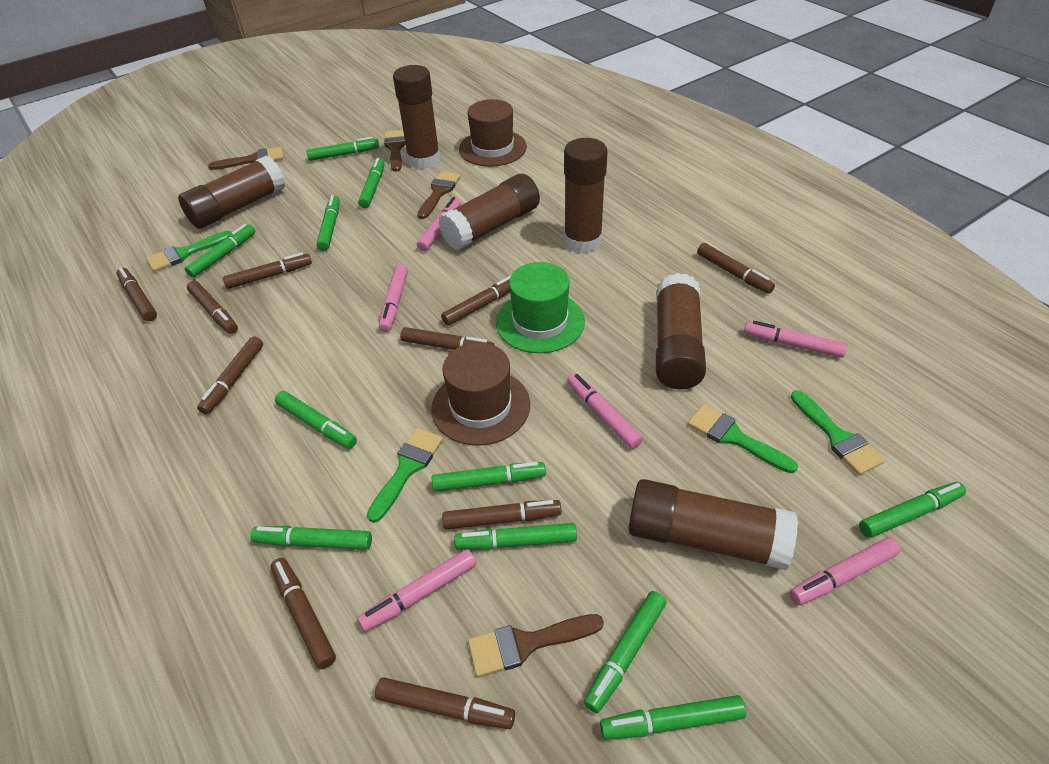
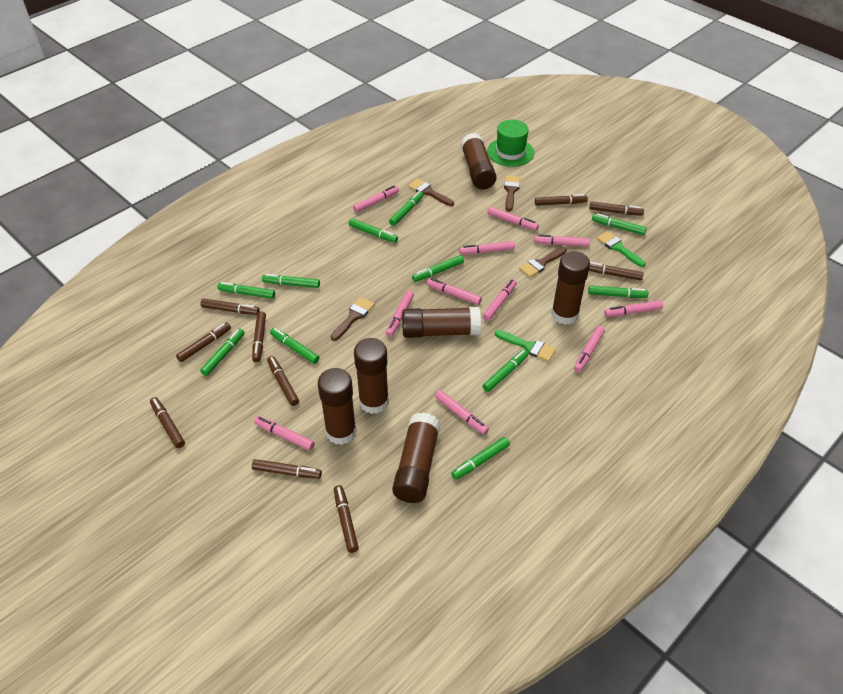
brown hat: 2 -> 0
green brush: 4 -> 2
pink marker: 6 -> 11

